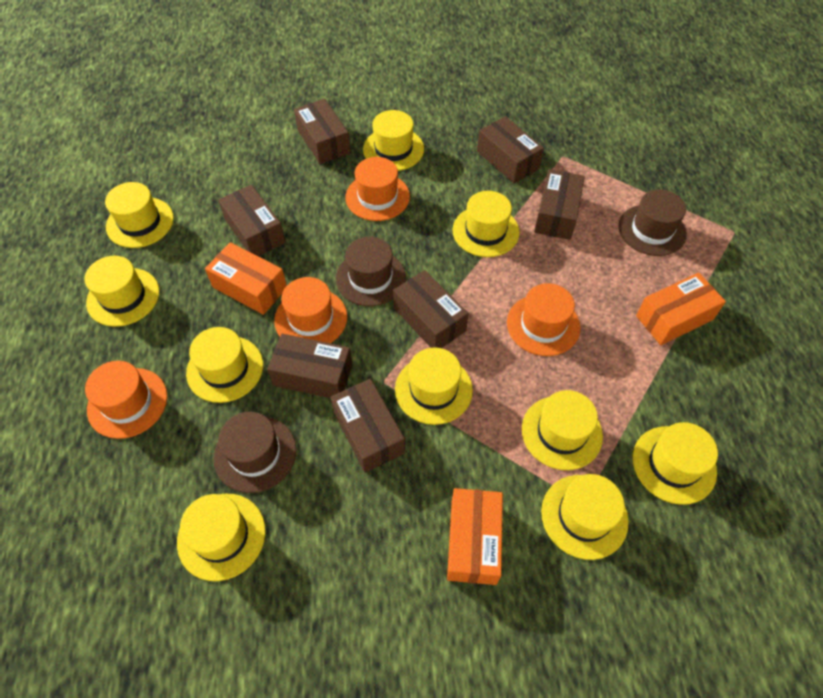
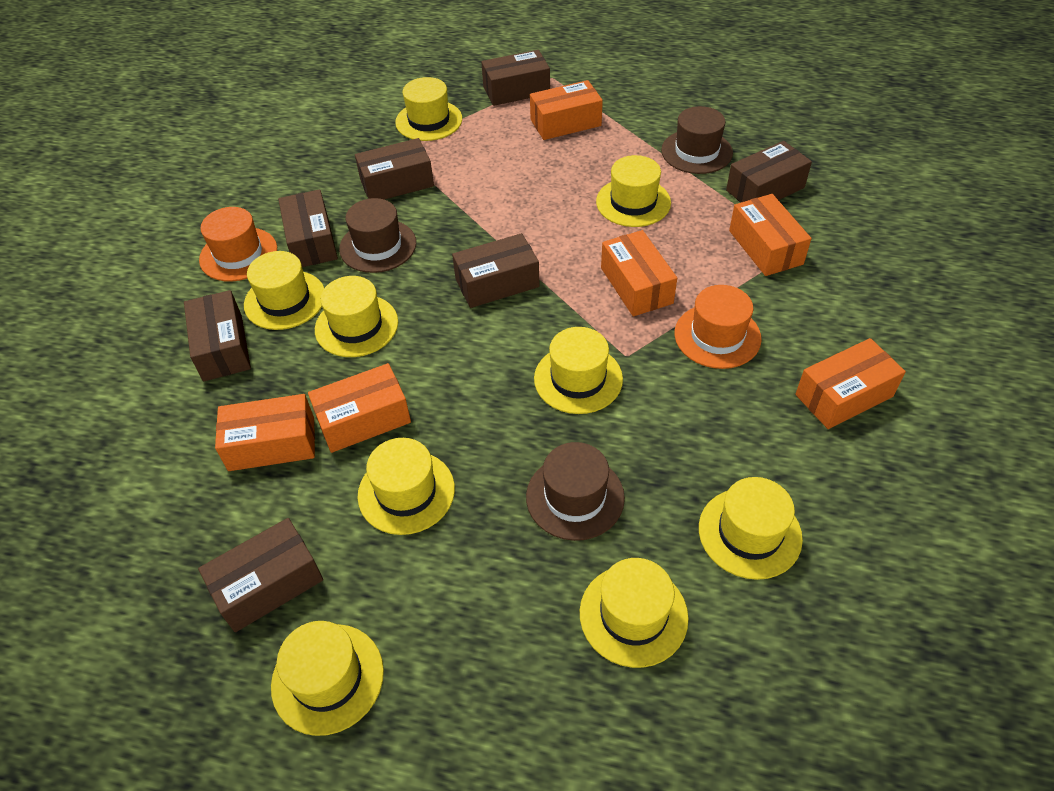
orange box: 3 -> 6
orange hat: 4 -> 2
yellow hat: 10 -> 9

